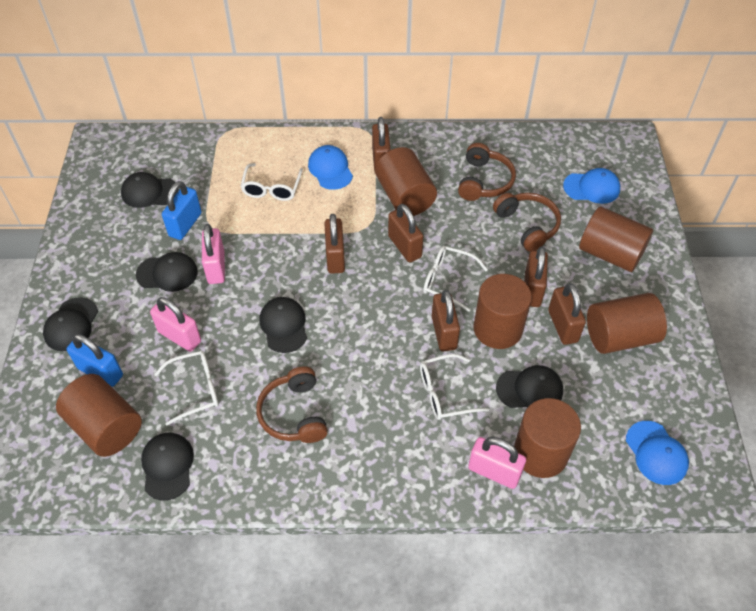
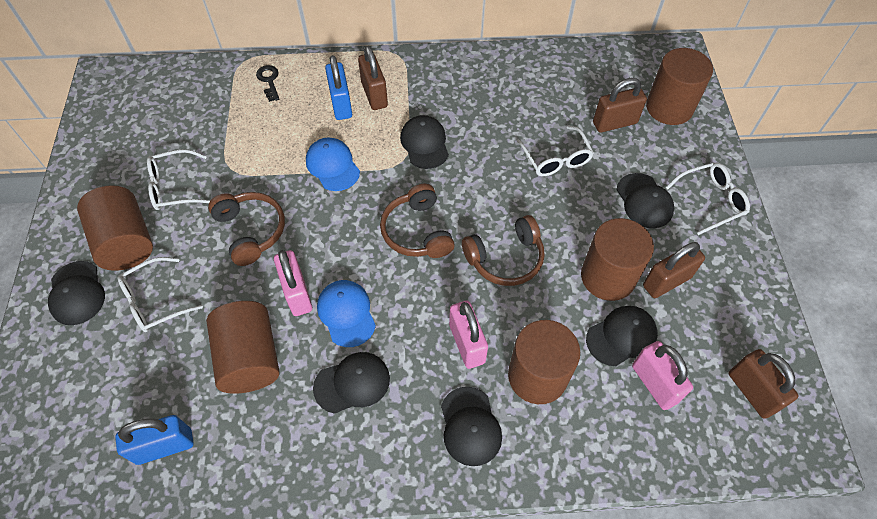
black key: 0 -> 1
blue cap: 3 -> 2
brown cylinder: 6 -> 5
brown padlock: 6 -> 4

